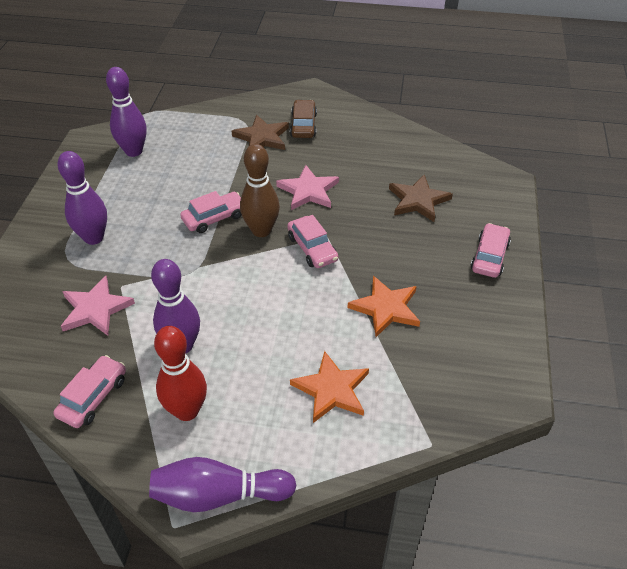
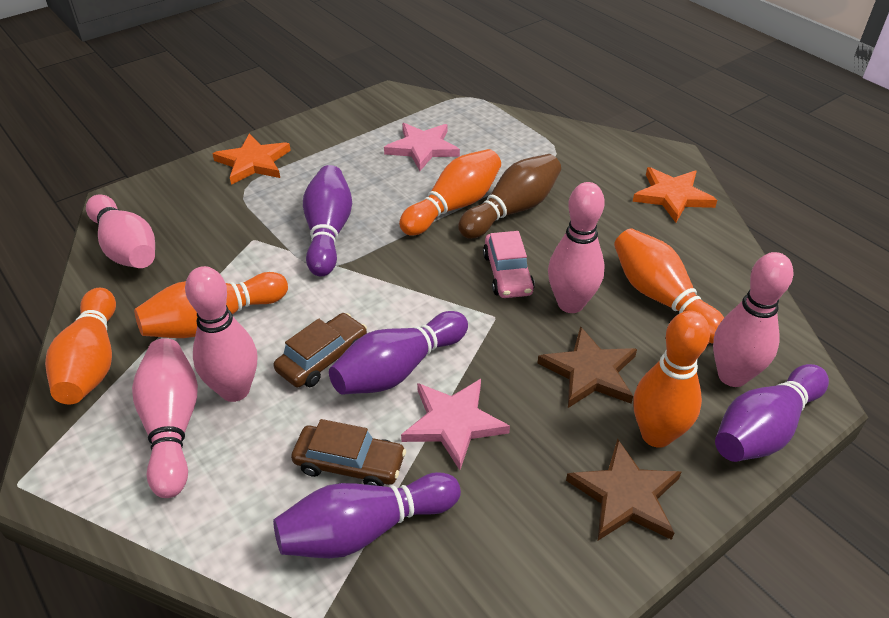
brown car: 1 -> 2
orange bowling pin: 0 -> 5
pink bowling pin: 0 -> 5
pink car: 4 -> 1
red bowling pin: 1 -> 0

